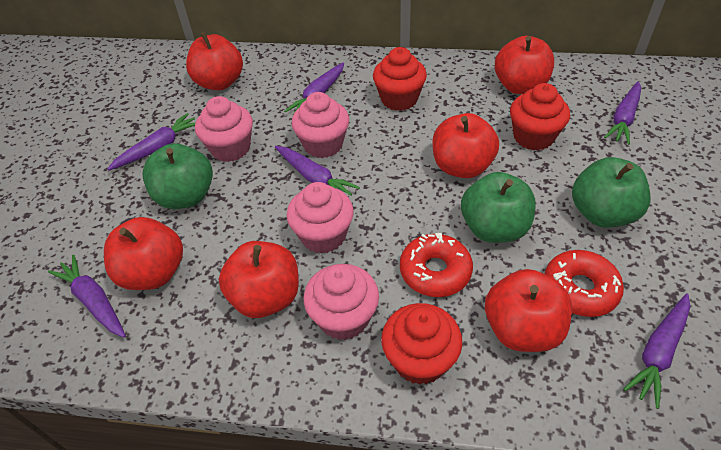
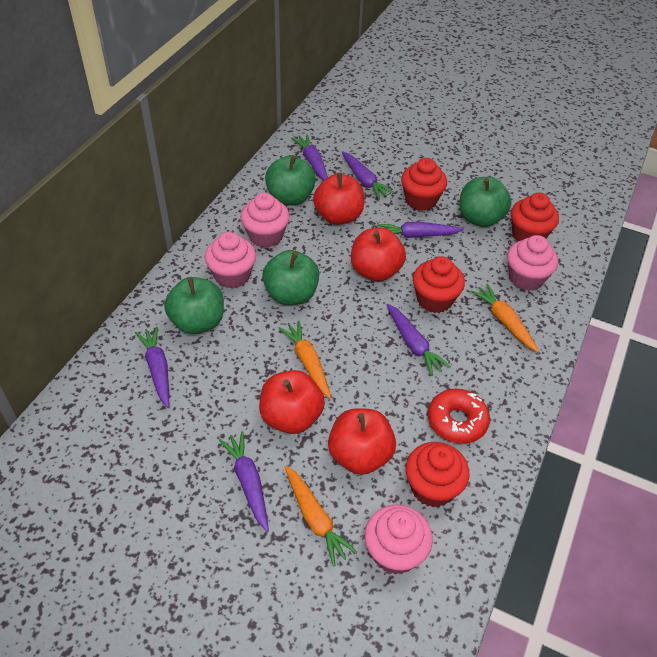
green apple: 3 -> 4
orange carrot: 0 -> 3
red apple: 6 -> 4
red cupcake: 3 -> 4
red donut: 2 -> 1

